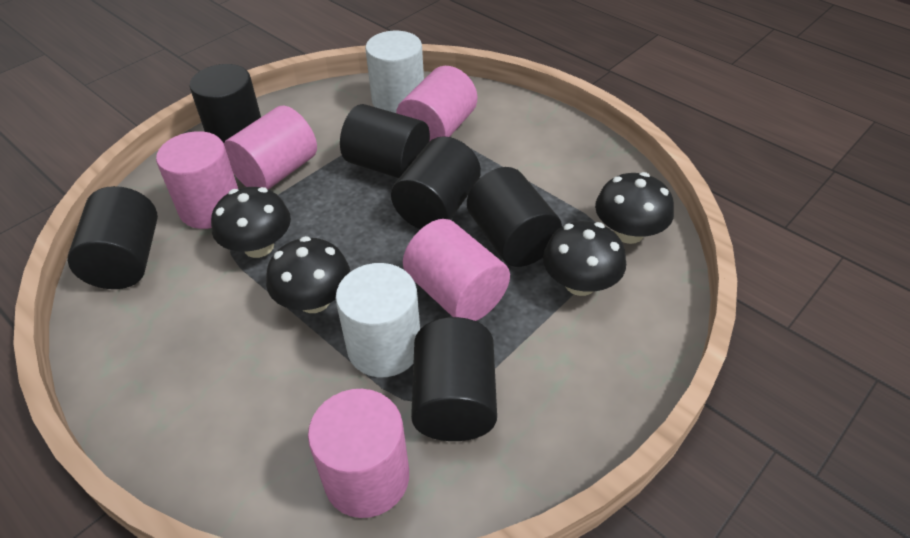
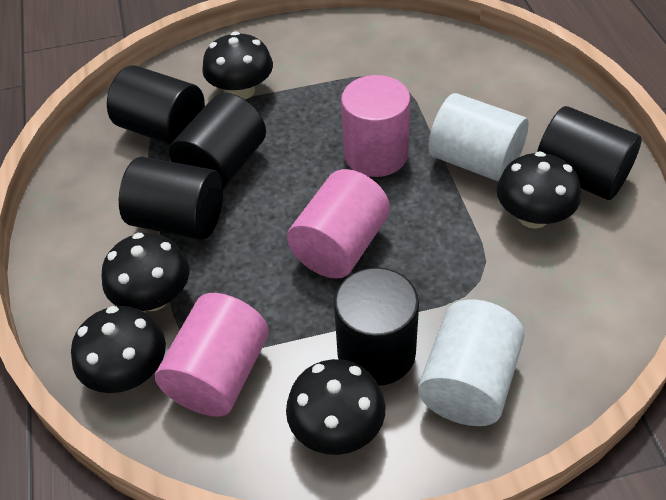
black cylinder: 6 -> 5
black mushroom: 4 -> 5
pink cylinder: 5 -> 3

